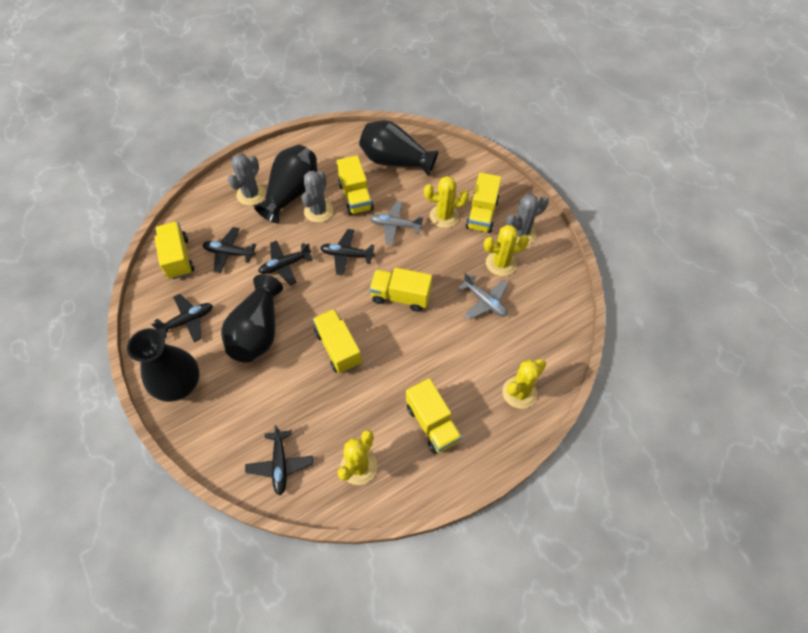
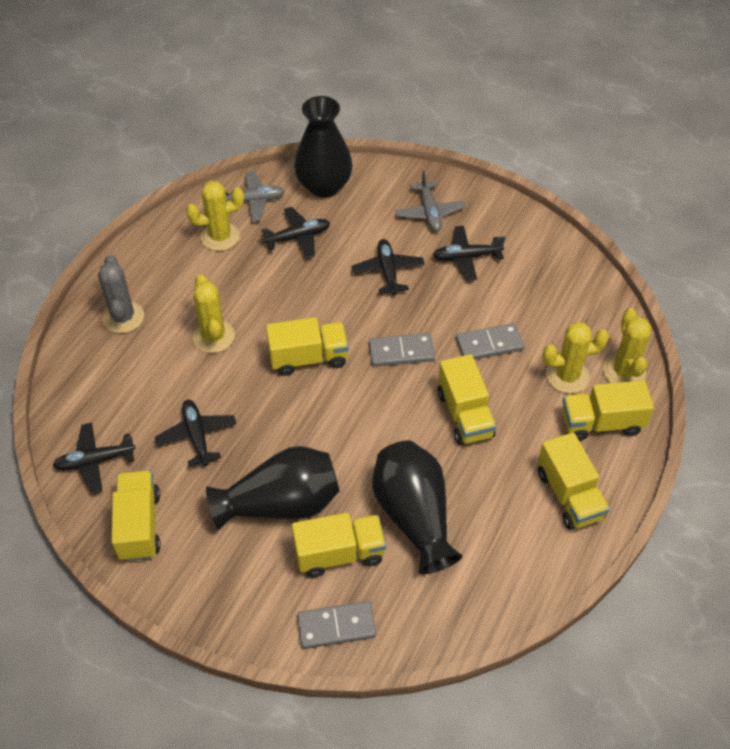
black vase: 4 -> 3
grey cactus: 3 -> 1
grey domino: 0 -> 3

